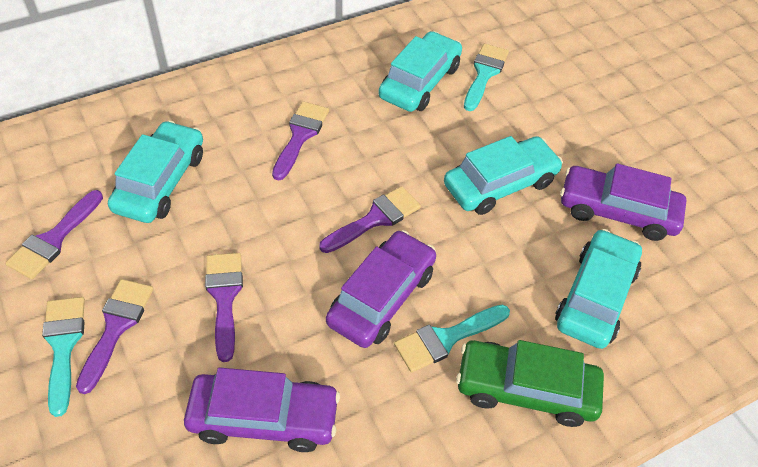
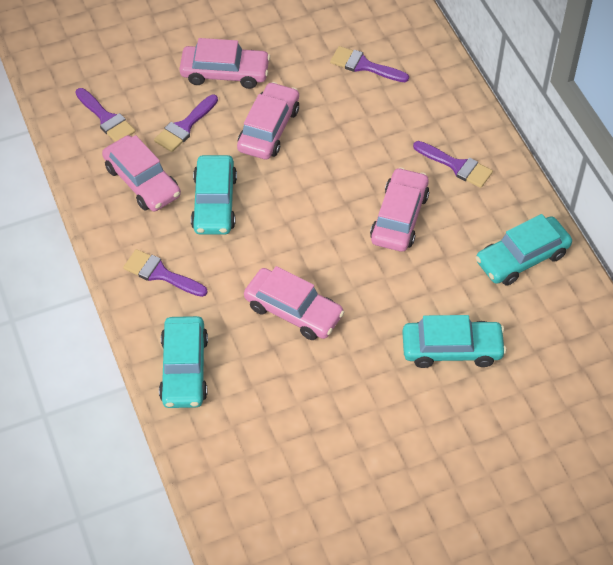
green car: 1 -> 0
pink car: 0 -> 5
purple car: 3 -> 0
turquoise brush: 3 -> 0

